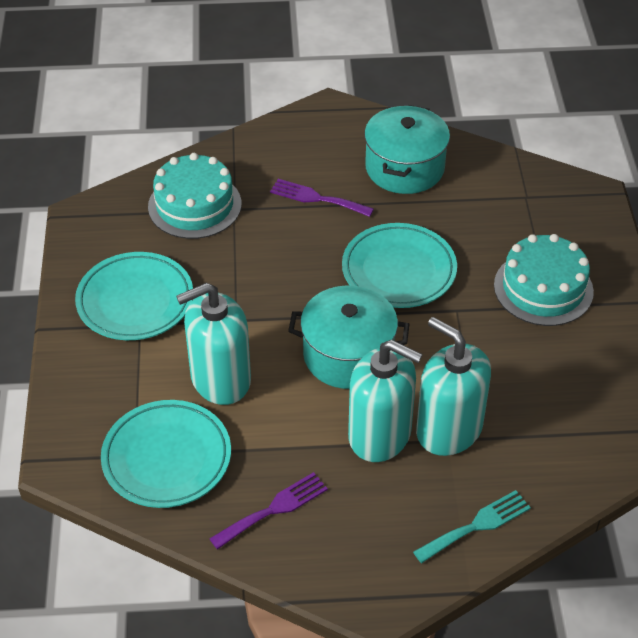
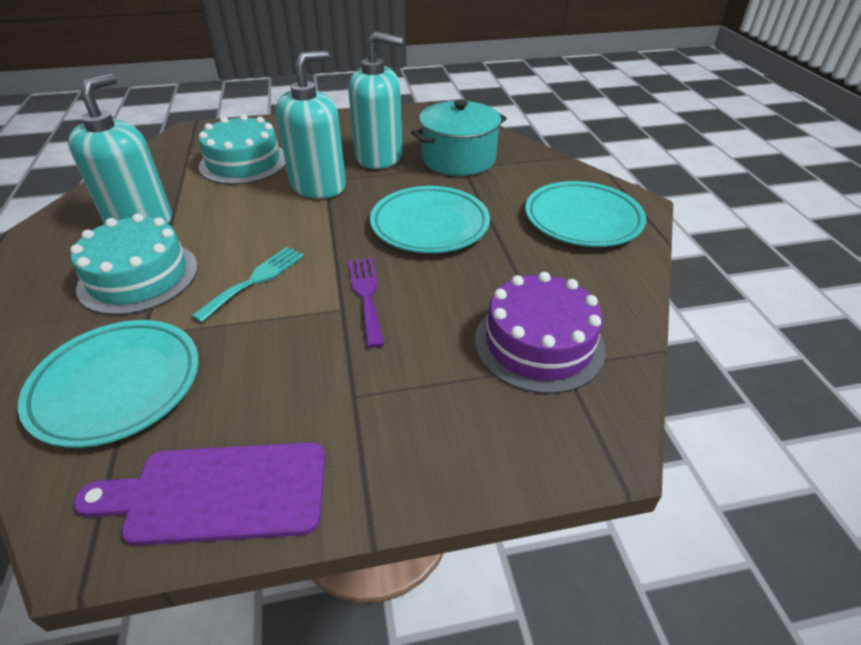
purple cake: 0 -> 1
purple cutting board: 0 -> 1
purple fork: 2 -> 1
turquoise pot: 2 -> 1

